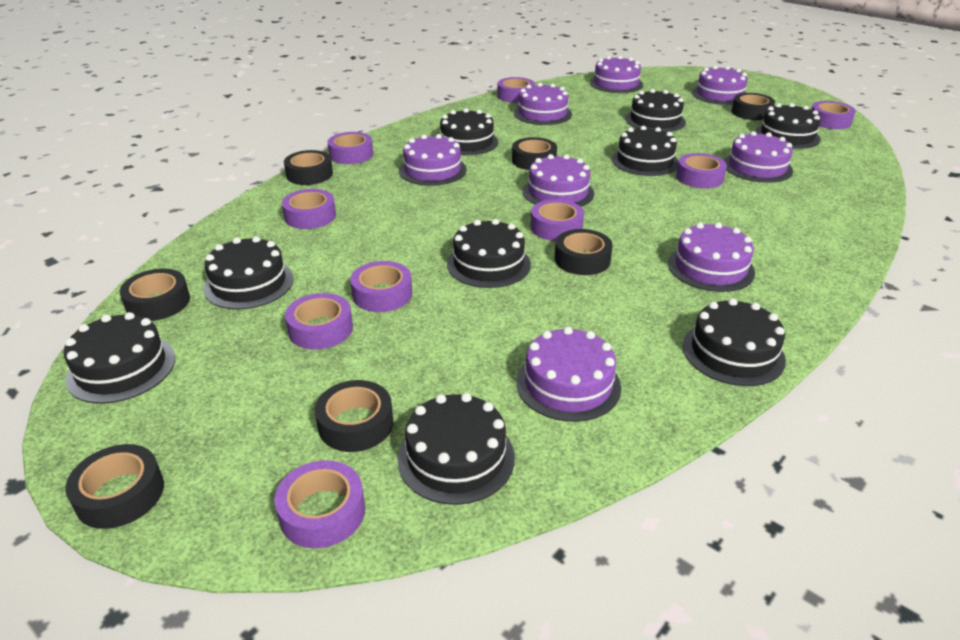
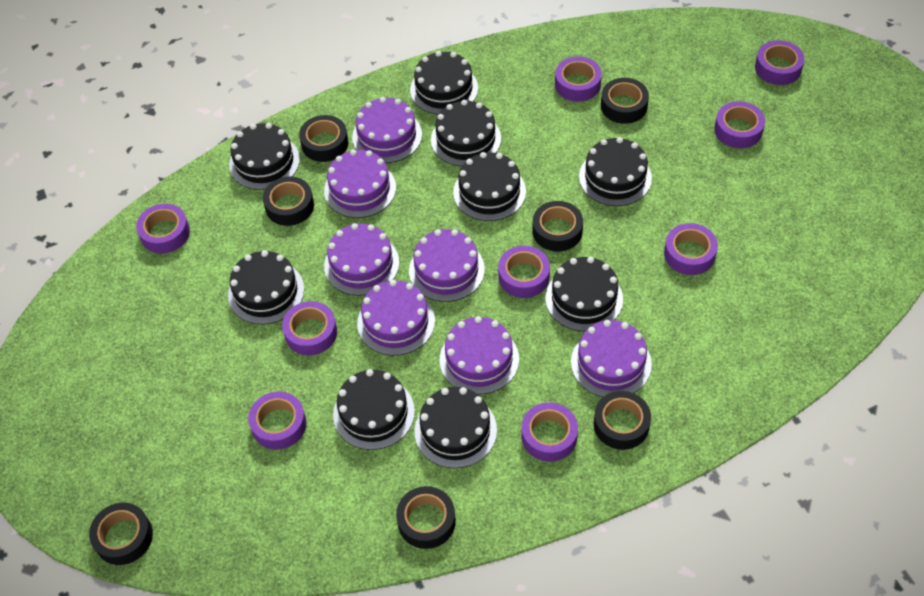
purple cake: 8 -> 7

